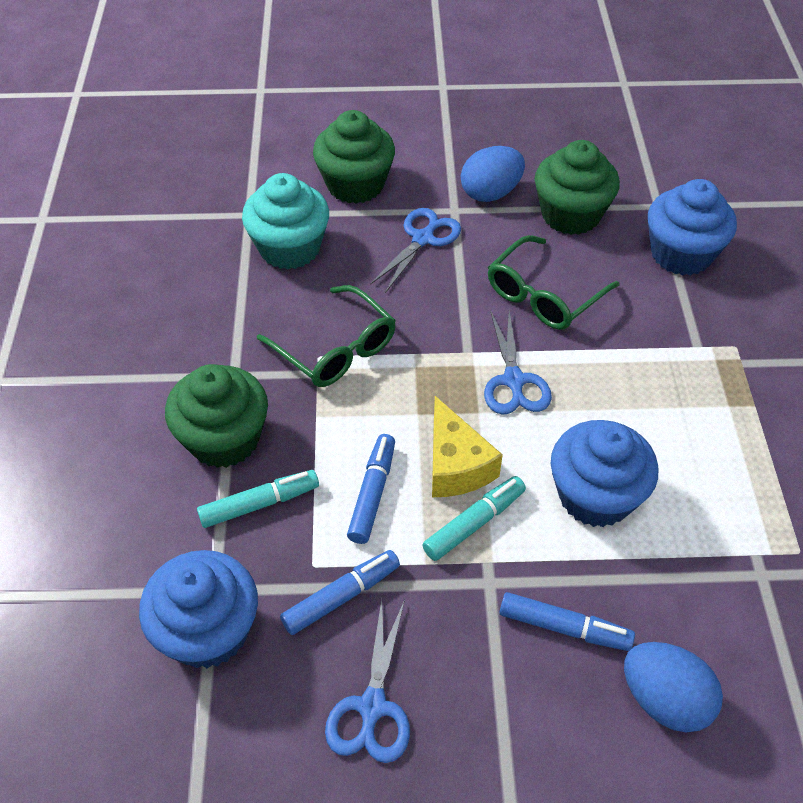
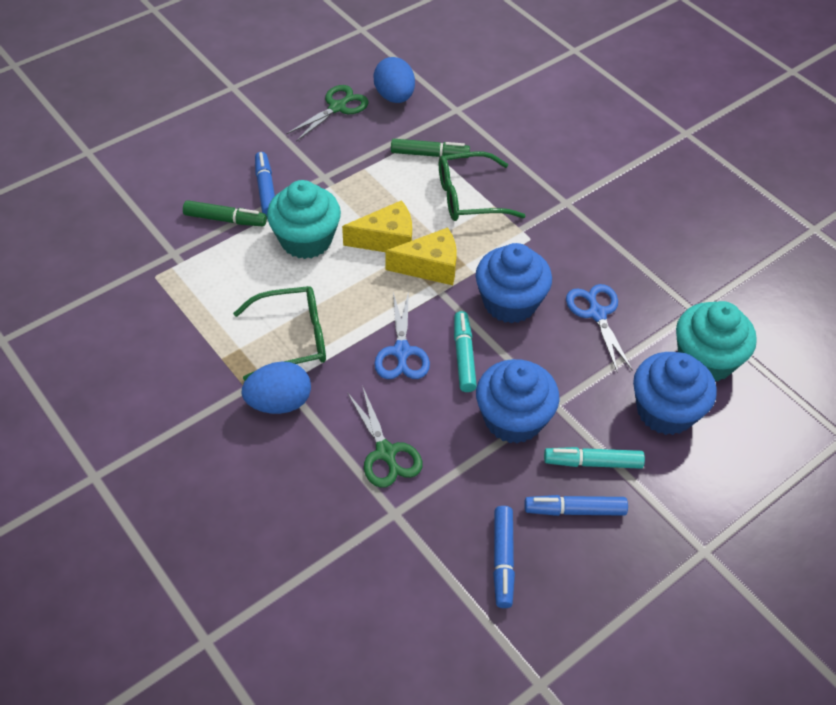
blue scissors: 3 -> 2
green cupcake: 3 -> 0
green marker: 0 -> 2
green scissors: 0 -> 2
turquoise cupcake: 1 -> 2
yellow cheese: 1 -> 2

